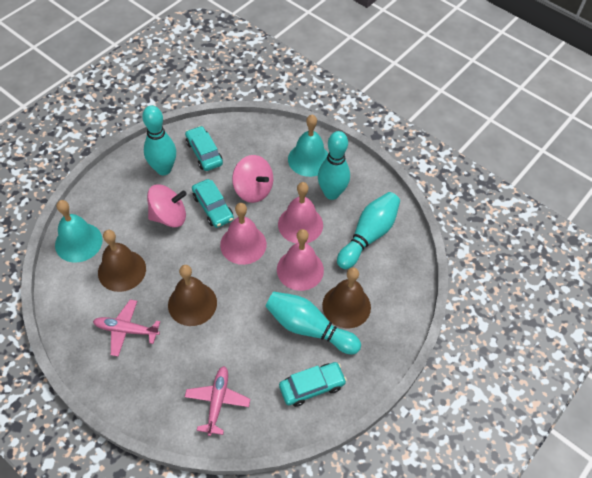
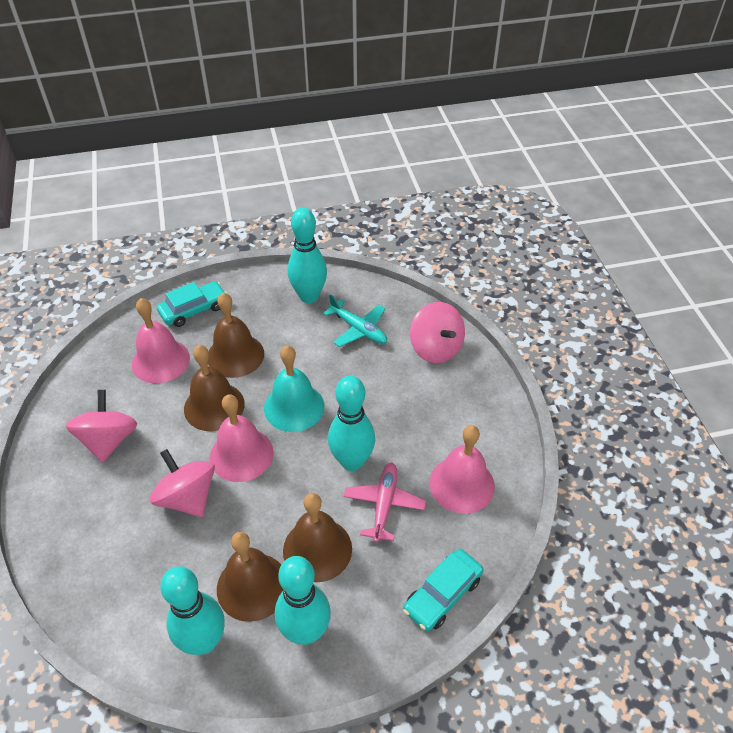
brown bell: 3 -> 4
pink plane: 2 -> 1
pink spinning top: 2 -> 3
turquoise bell: 2 -> 1
turquoise car: 3 -> 2
turquoise plane: 0 -> 1

